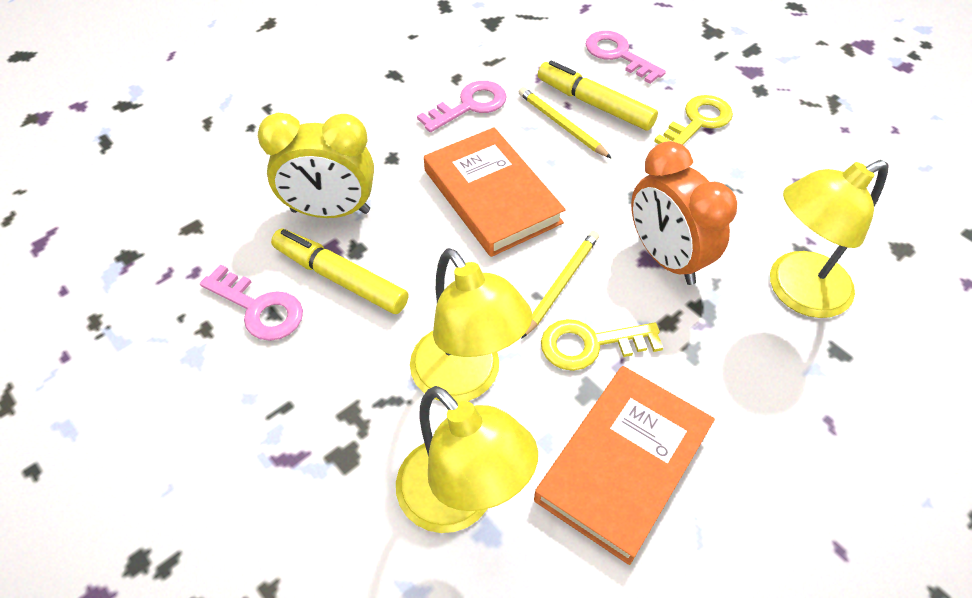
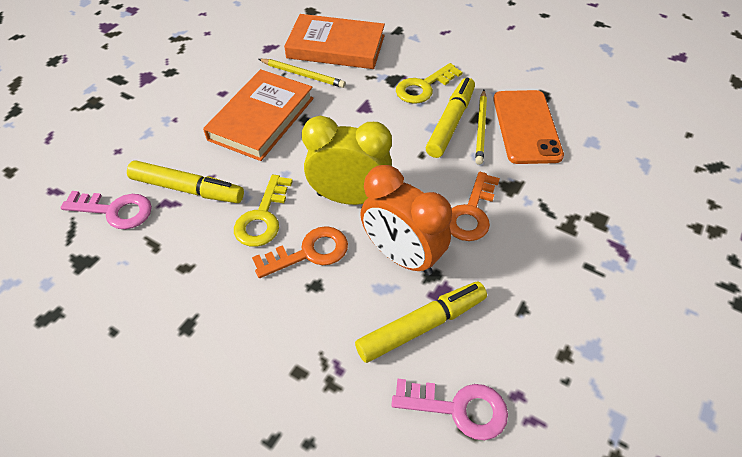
orange key: 0 -> 2
orange phone: 0 -> 1
pink key: 3 -> 2
yellow lamp: 3 -> 0
yellow marker: 2 -> 3

